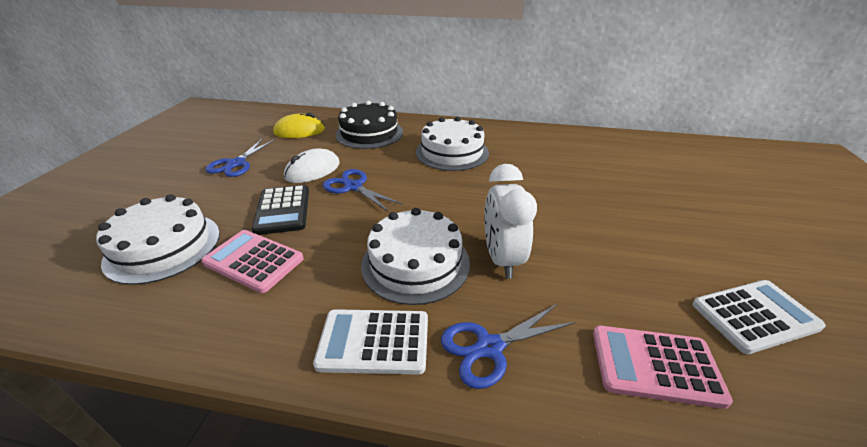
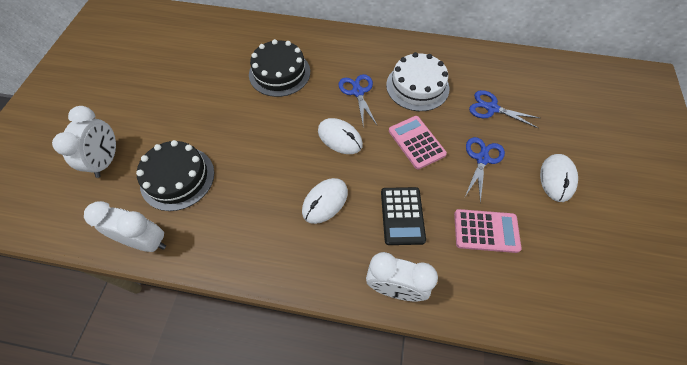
black cake: 1 -> 2
white cake: 3 -> 1
white calculator: 2 -> 0
white clock: 1 -> 3
white mouse: 1 -> 3
yellow mouse: 1 -> 0

